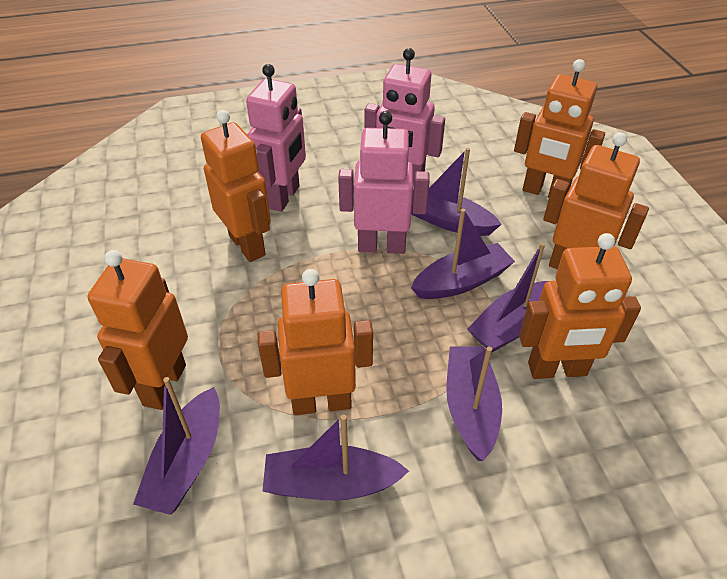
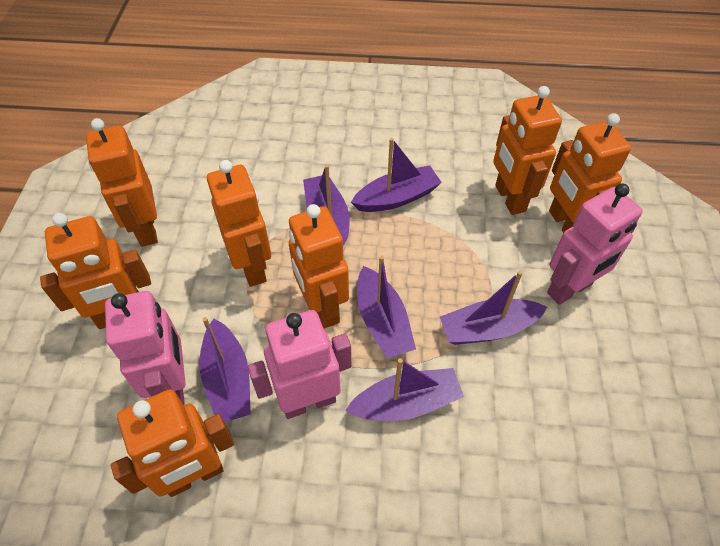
orange robot: 6 -> 7

